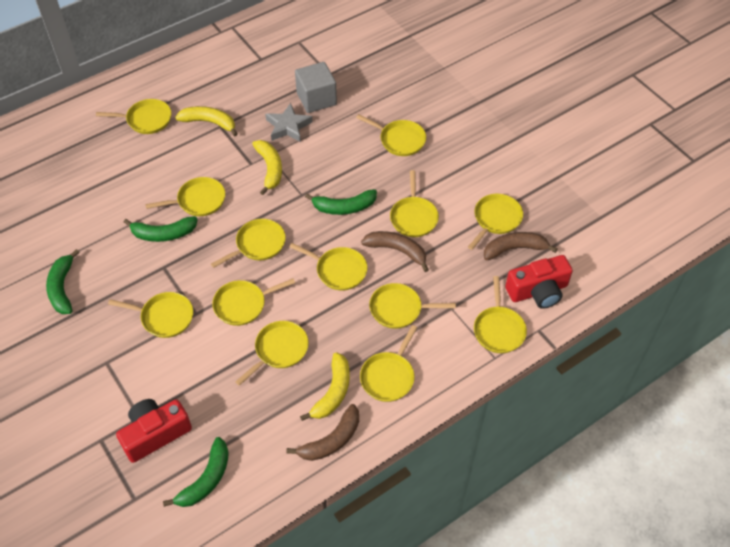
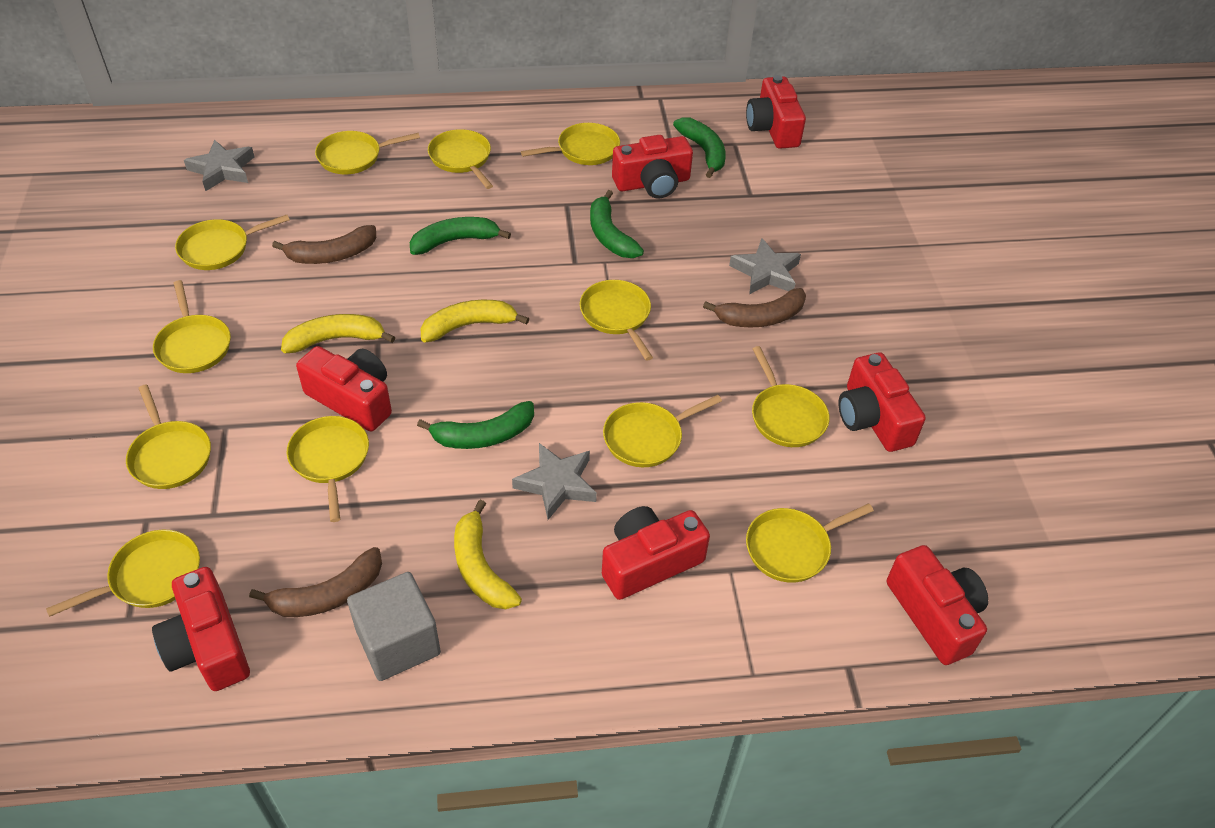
grey star: 1 -> 3
red camera: 2 -> 7
yellow pan: 13 -> 12

